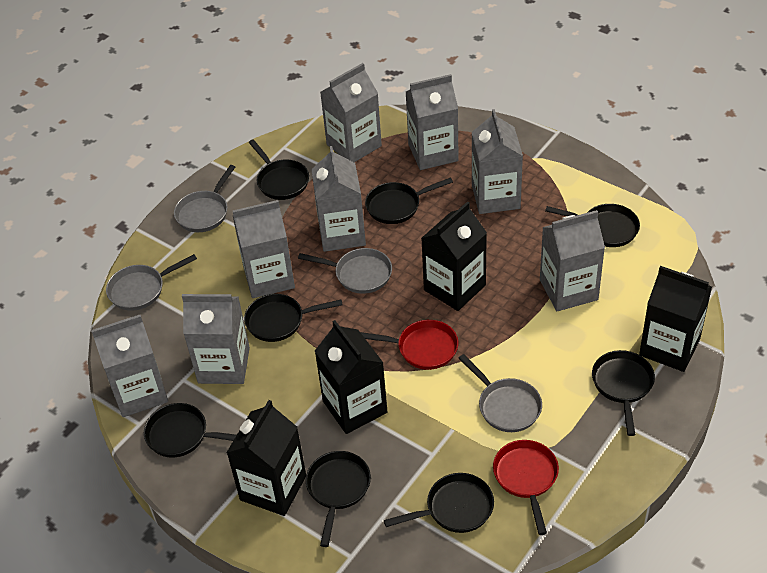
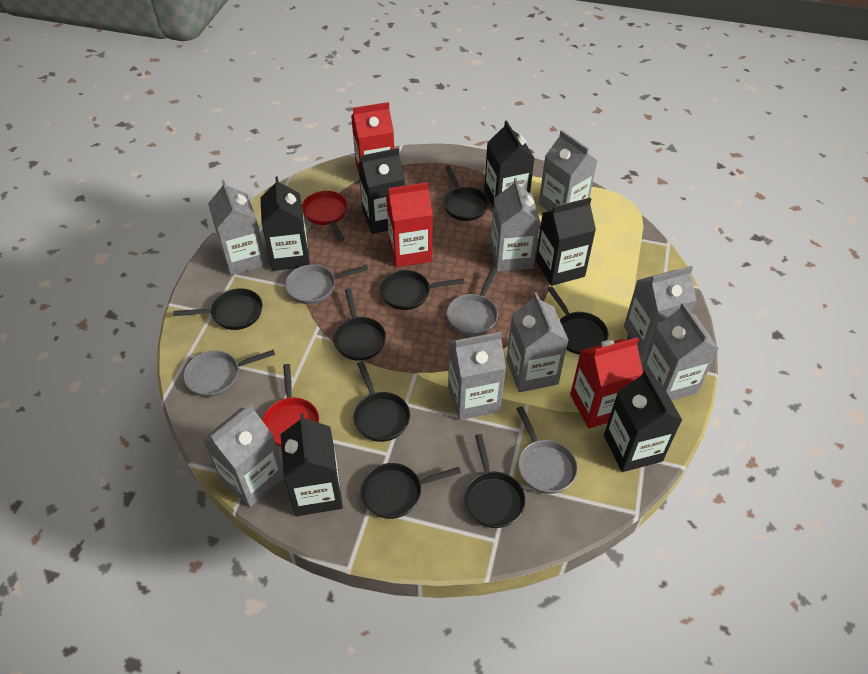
black carton: 4 -> 6
red carton: 0 -> 3

